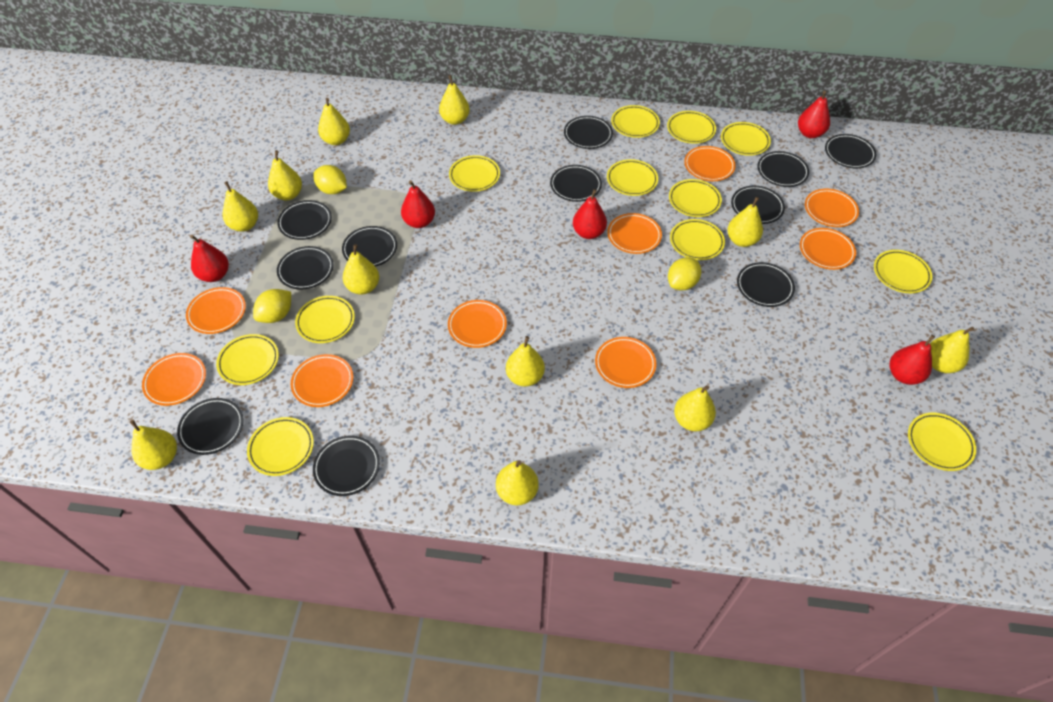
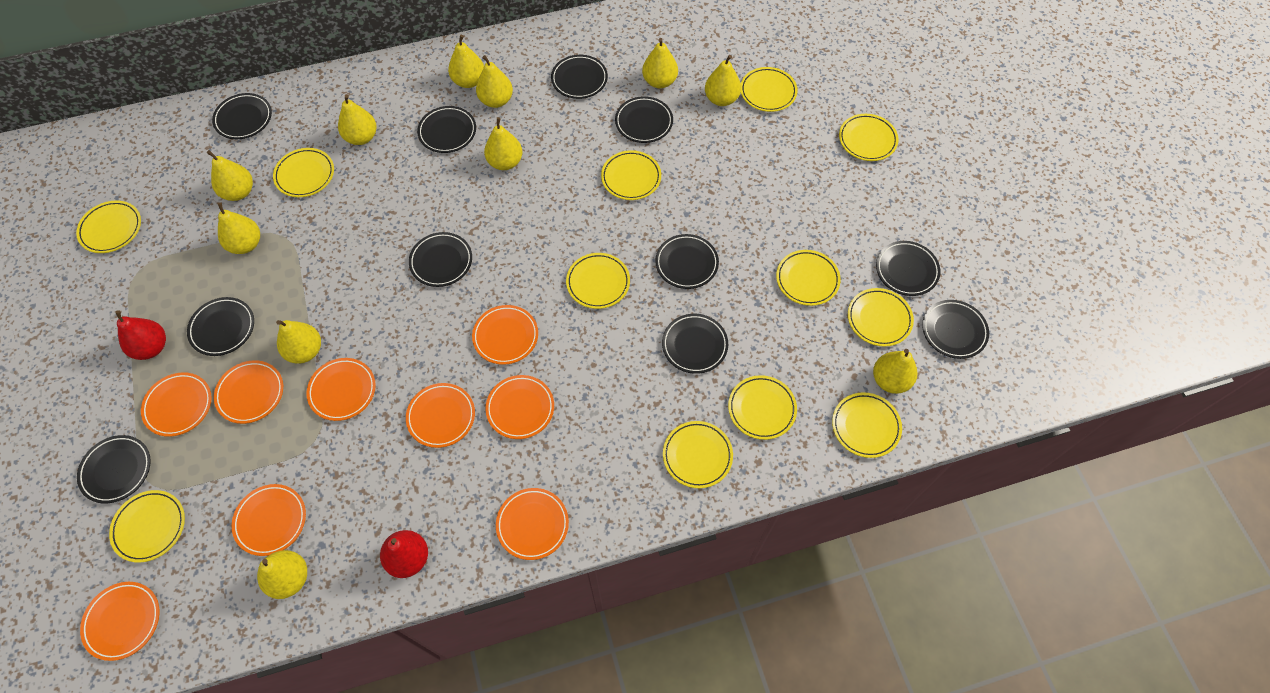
red pear: 5 -> 2
yellow lemon: 3 -> 0

